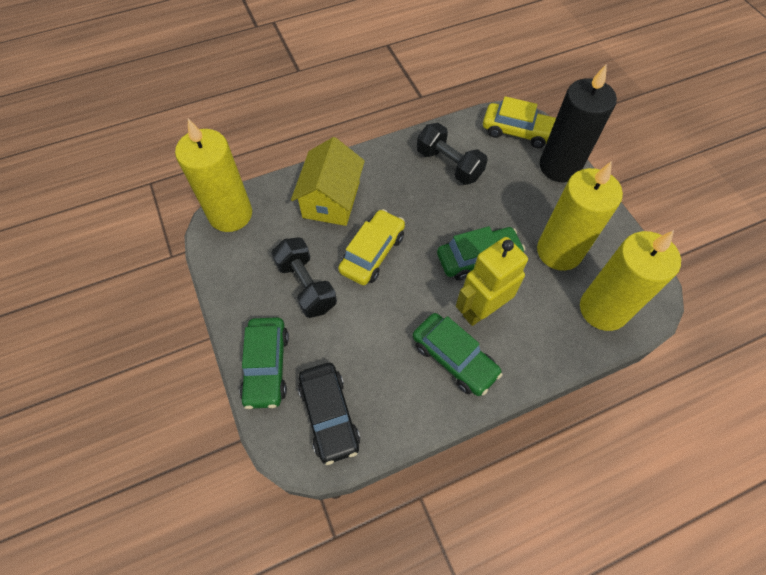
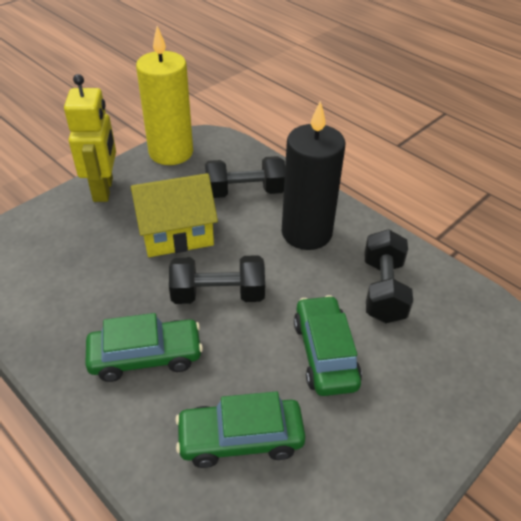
black car: 1 -> 0
black dumbbell: 2 -> 3
yellow candle: 3 -> 1
yellow car: 2 -> 0

